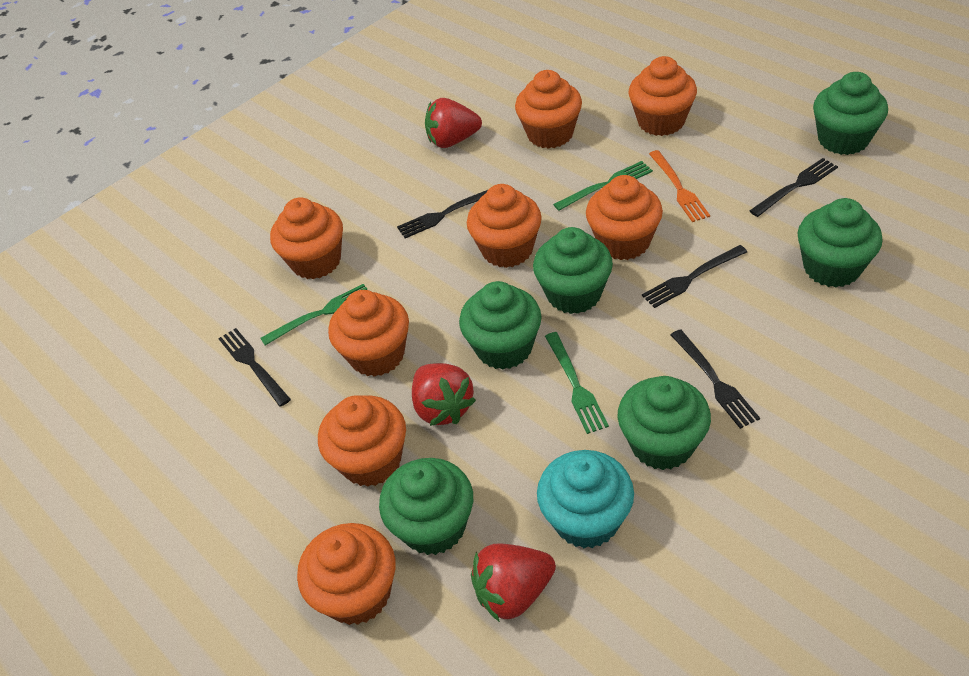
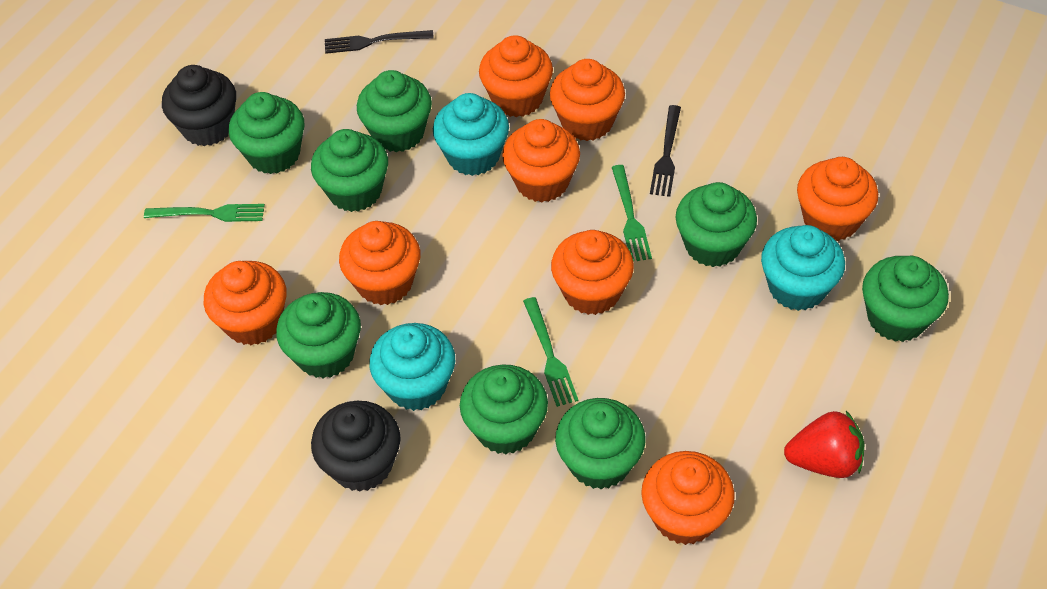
black cupcake: 0 -> 2
black fork: 5 -> 2
green cupcake: 6 -> 8
orange fork: 1 -> 0
red strawberry: 3 -> 1
turquoise cupcake: 1 -> 3

